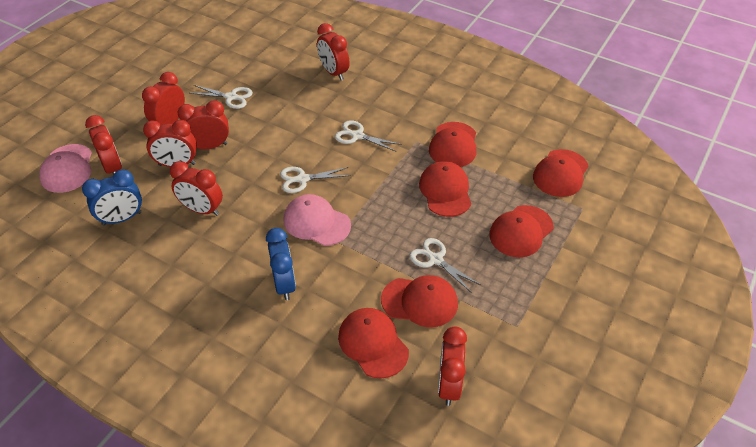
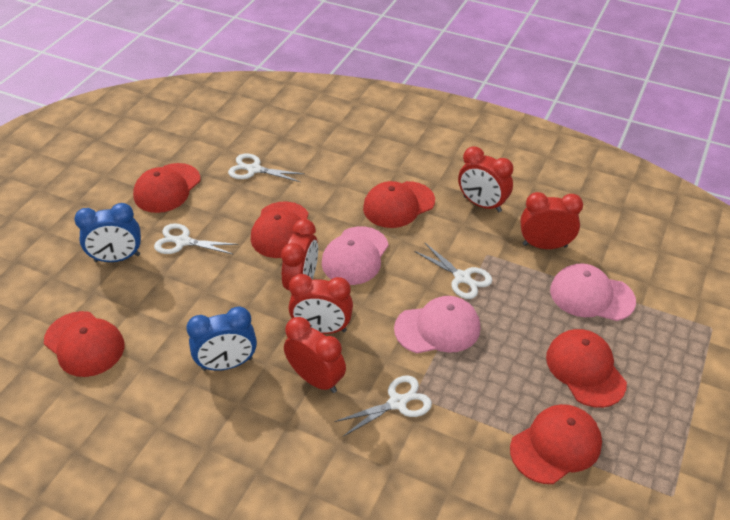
pink cap: 2 -> 3
red clock: 7 -> 5

